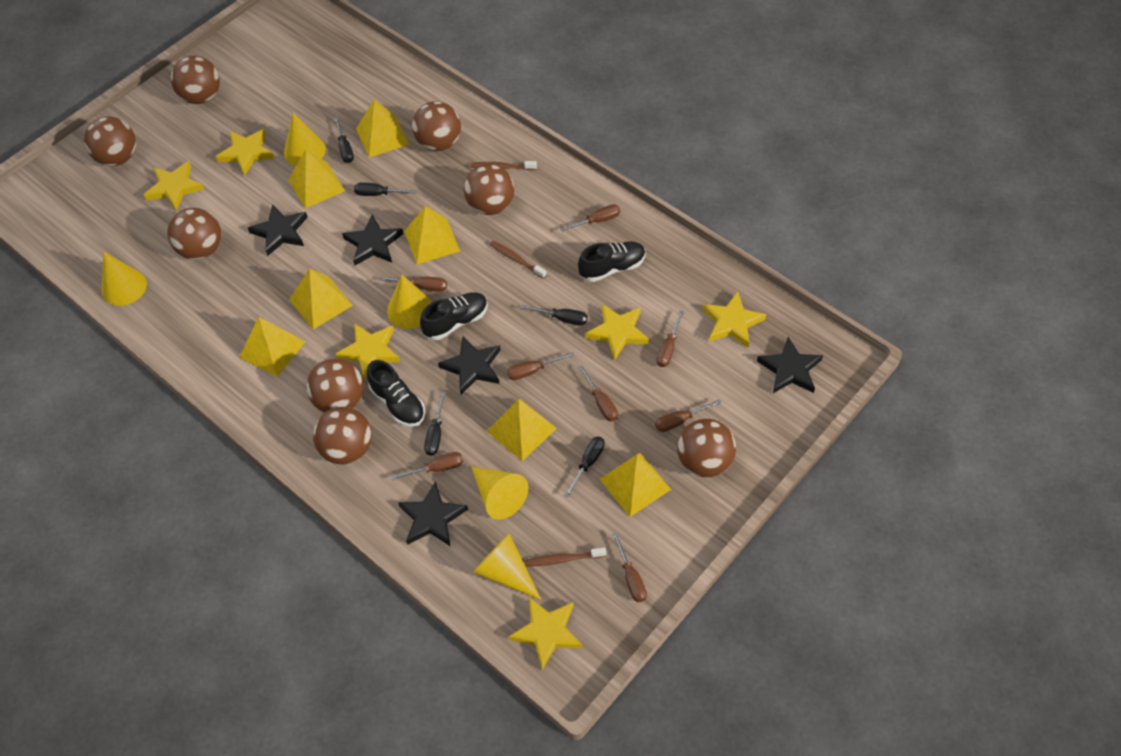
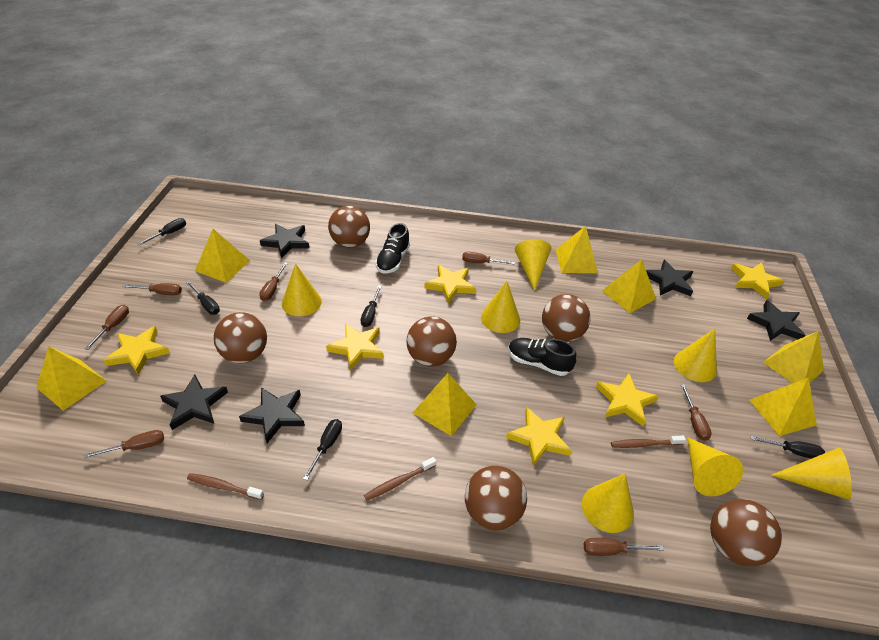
black shoe: 3 -> 2
brown ball: 8 -> 6
brown screwdriver: 8 -> 7
yellow cone: 5 -> 7

